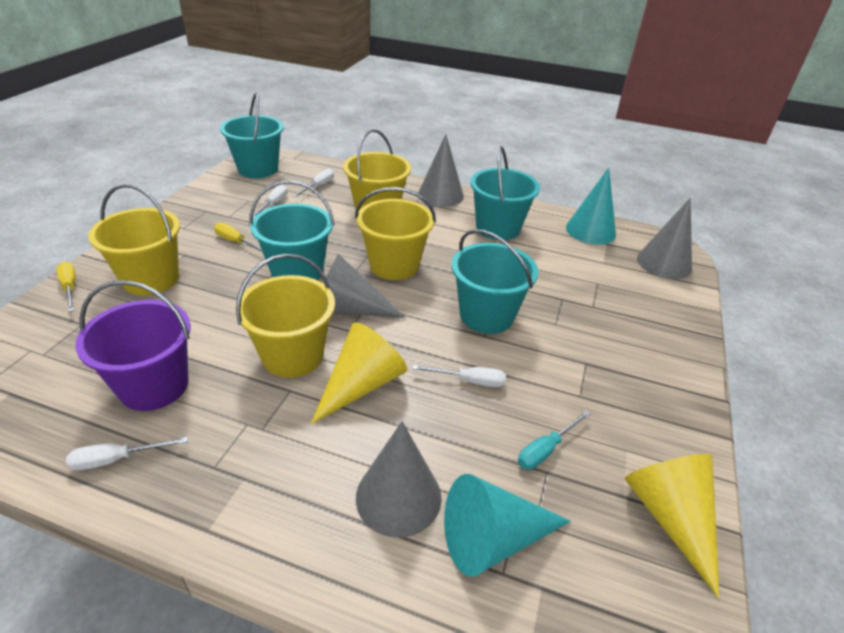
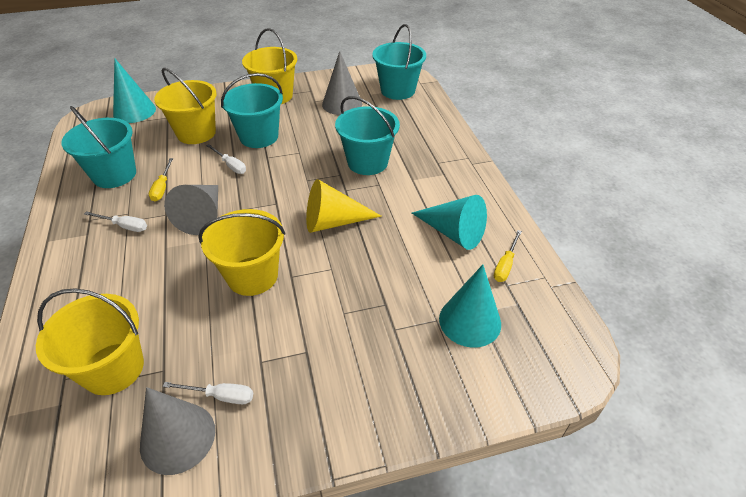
grey cone: 4 -> 3
purple bucket: 1 -> 0
turquoise cone: 2 -> 3
turquoise screwdriver: 1 -> 0
white screwdriver: 4 -> 3
yellow cone: 2 -> 1

